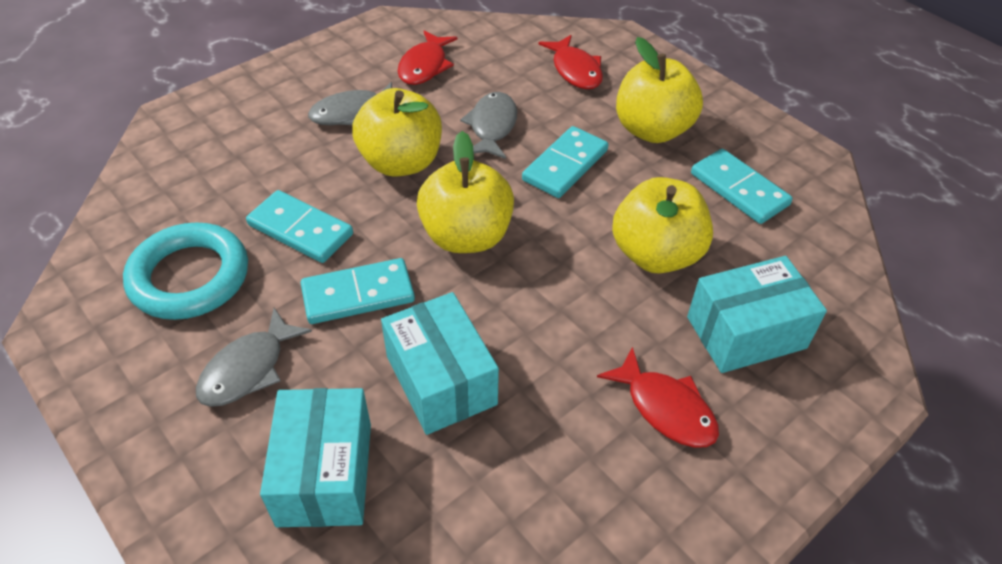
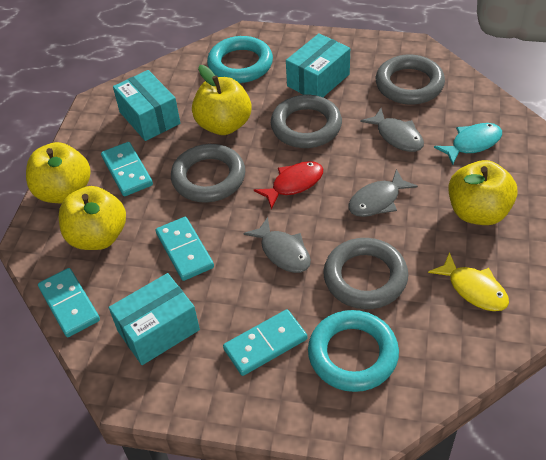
grey ring: 0 -> 4
red fish: 3 -> 1
turquoise fish: 0 -> 1
turquoise ring: 1 -> 2
yellow fish: 0 -> 1

